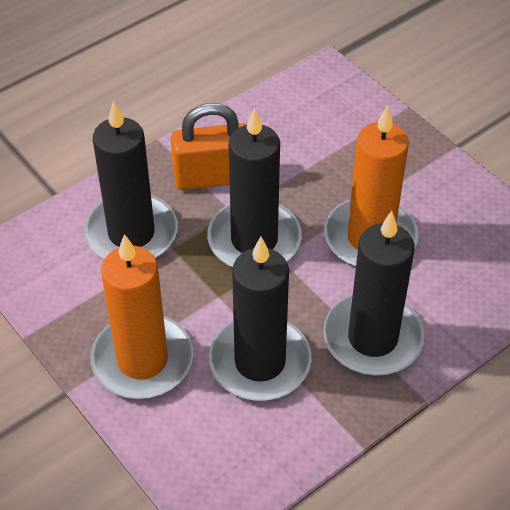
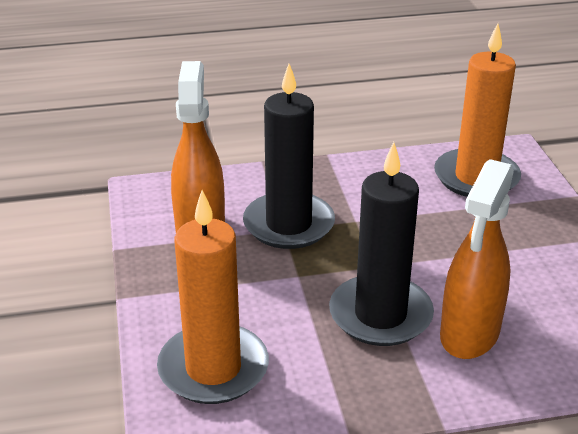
black candle: 4 -> 2
orange padlock: 1 -> 0
orange spray bottle: 0 -> 2

